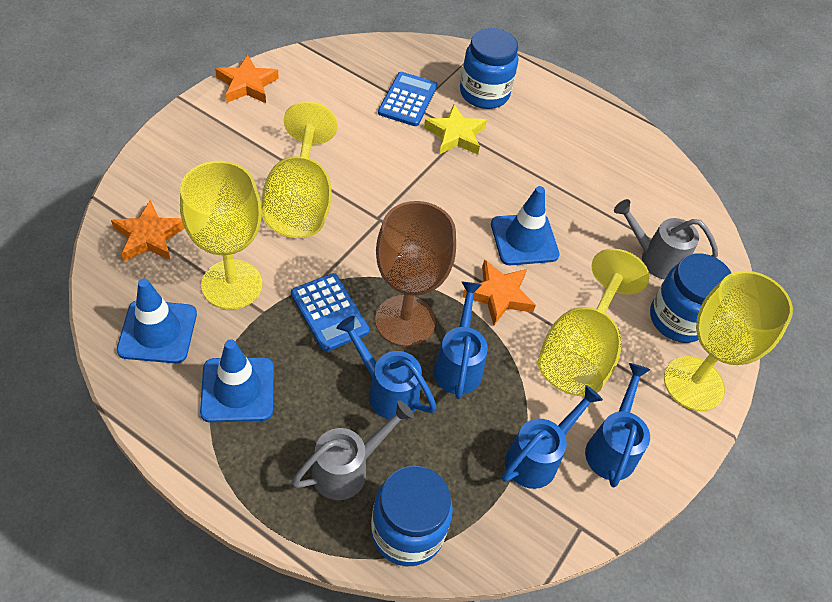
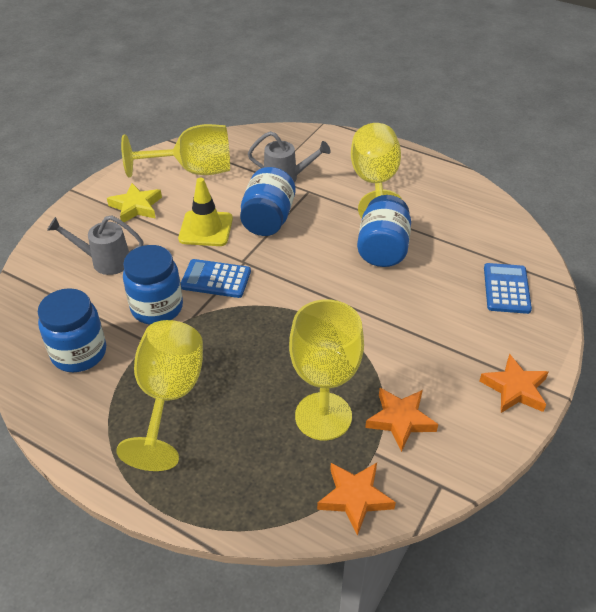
blue jar: 3 -> 4
blue traffic cone: 3 -> 0
blue watering can: 4 -> 0
brown goblet: 1 -> 0
yellow traffic cone: 0 -> 1

